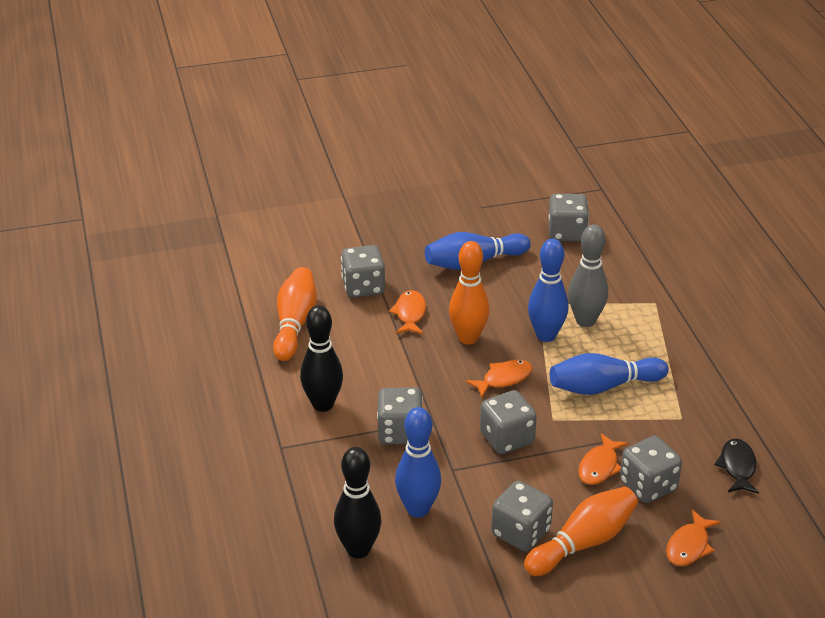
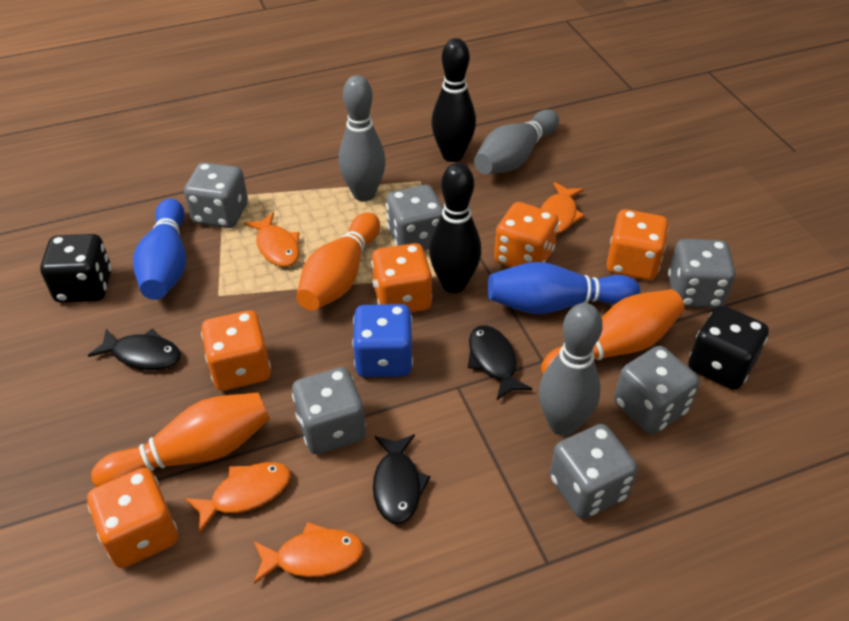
black dice: 0 -> 2
black fish: 1 -> 3
blue bowling pin: 4 -> 2
blue dice: 0 -> 1
grey bowling pin: 1 -> 3
orange dice: 0 -> 5

